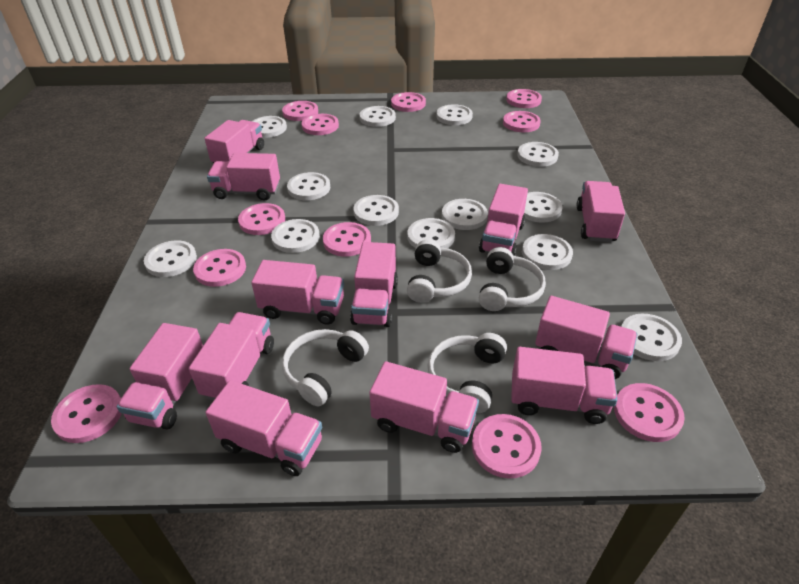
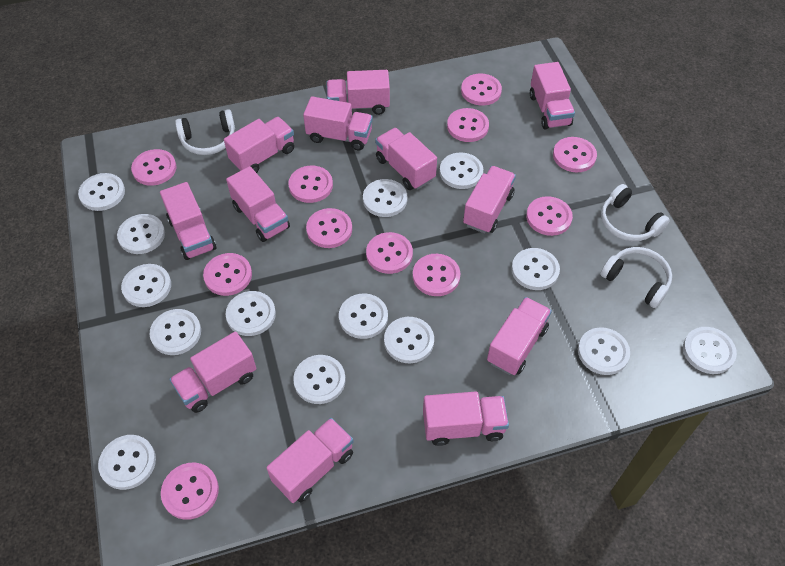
white button: 13 -> 14
white headphones: 4 -> 3

